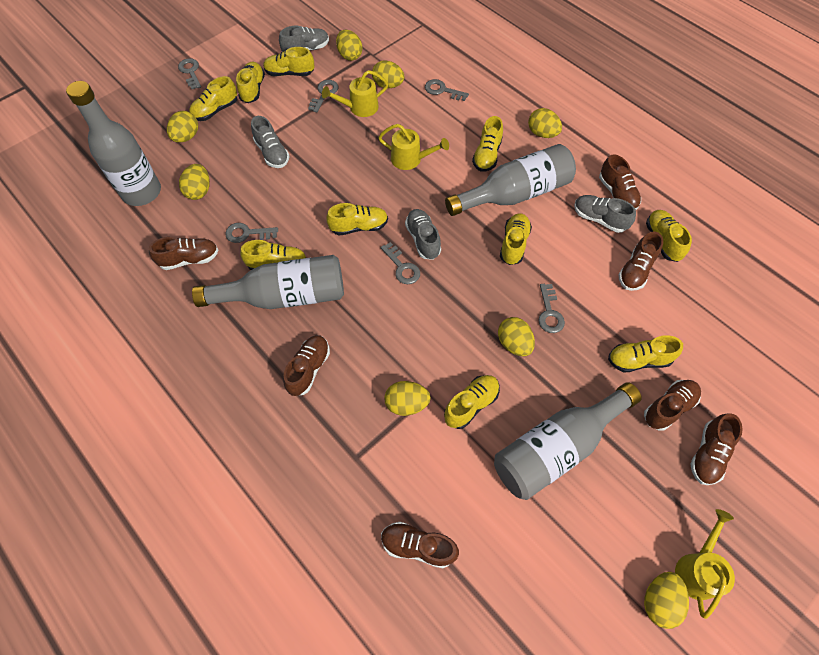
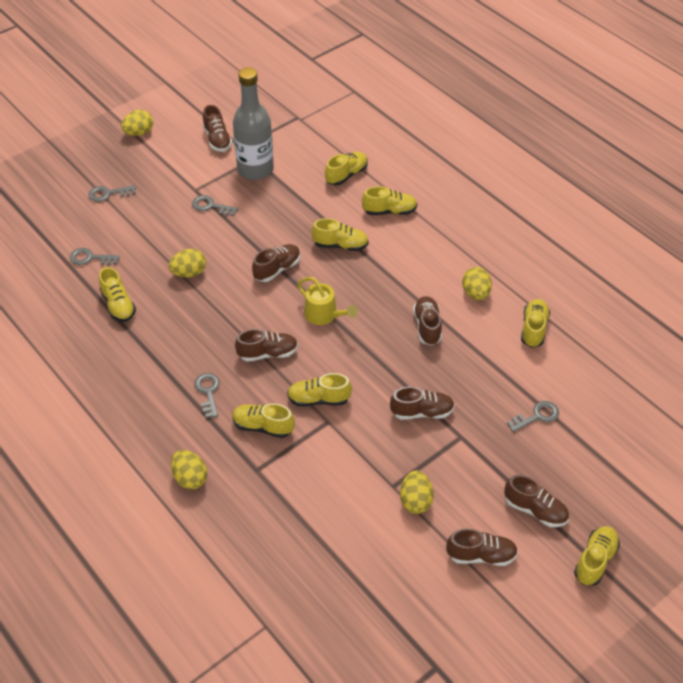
grey bottle: 4 -> 1
grey key: 6 -> 5
grey shoe: 4 -> 0
yellow egg: 8 -> 5
yellow shoe: 10 -> 8
yellow watering can: 3 -> 1

